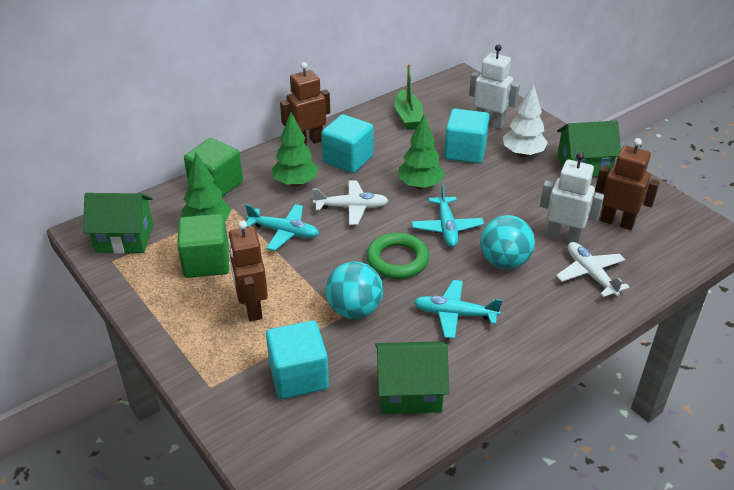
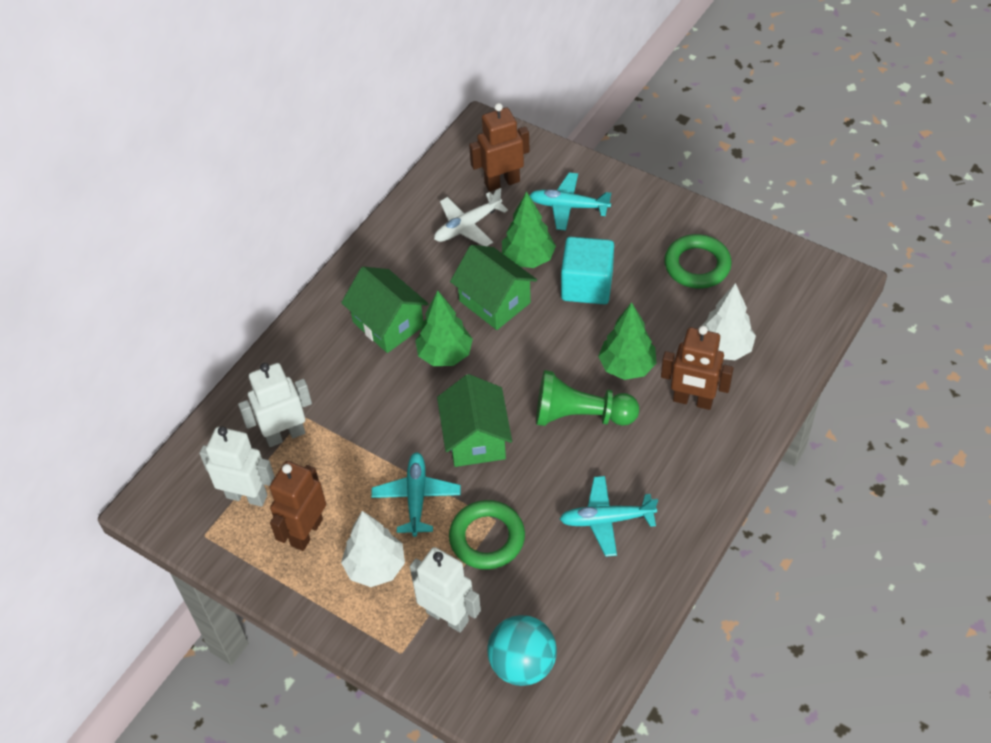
green boat: 1 -> 0
green cube: 2 -> 0
green pawn: 0 -> 1
green ring: 1 -> 2
turquoise ball: 2 -> 1
turquoise cube: 3 -> 1
white plane: 2 -> 1
white robot: 2 -> 3
white tree: 1 -> 2

